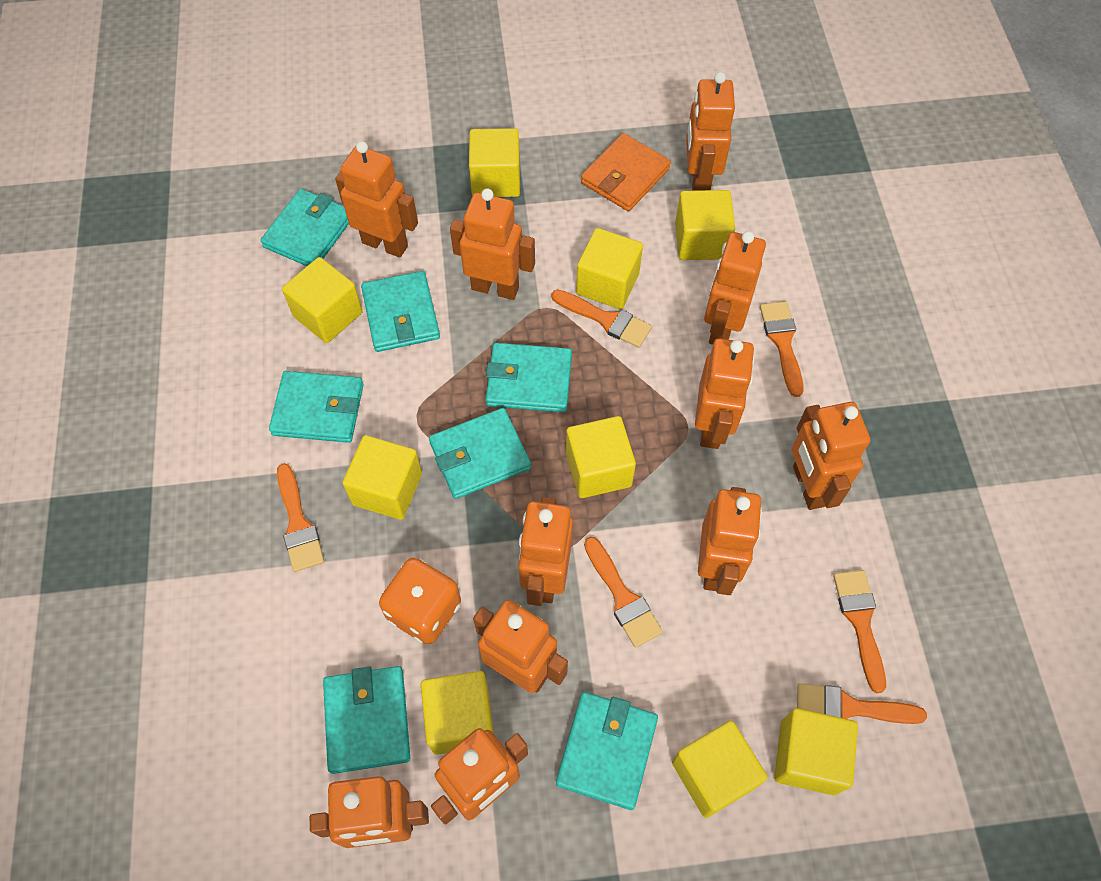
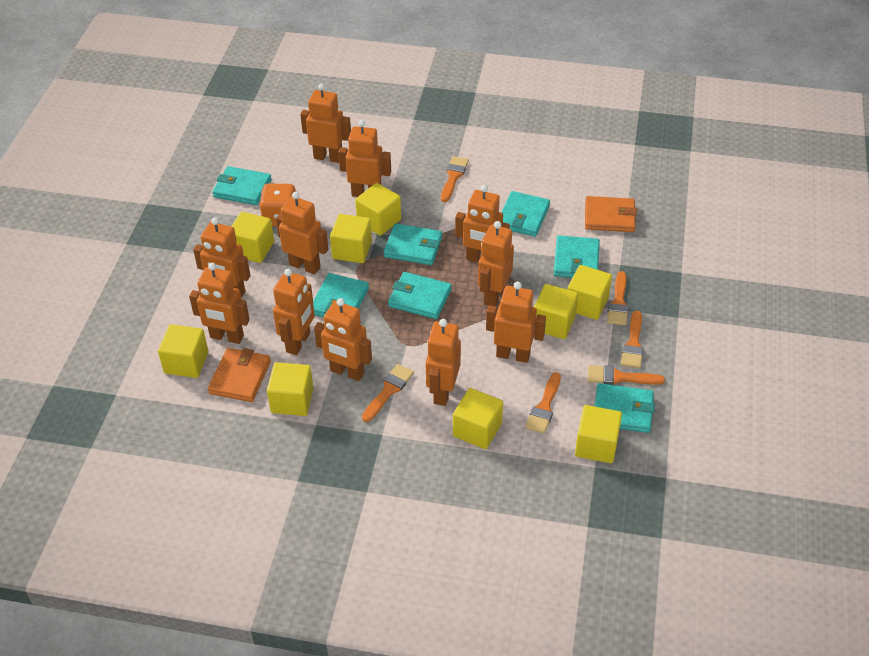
orange wallet: 1 -> 2

